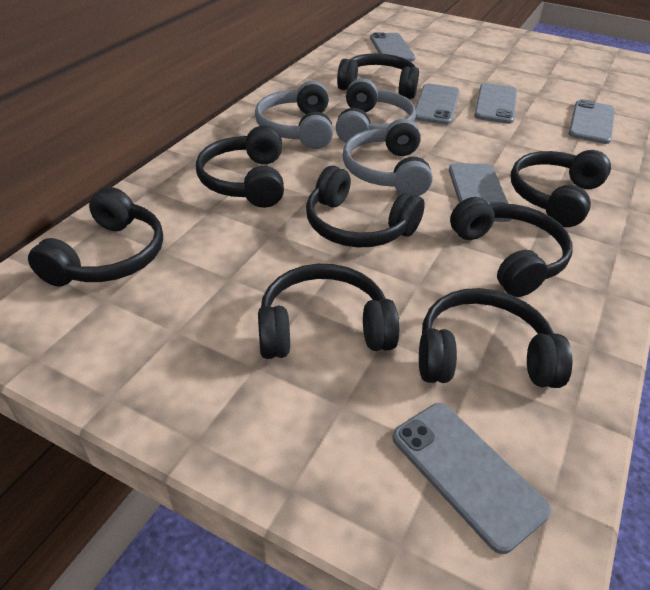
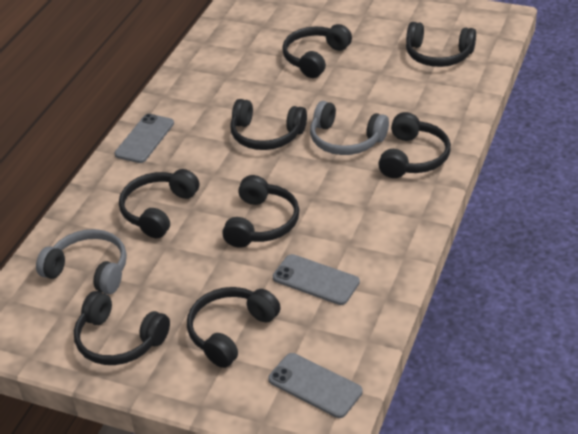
grey headphones: 3 -> 2
grey phone: 6 -> 3

